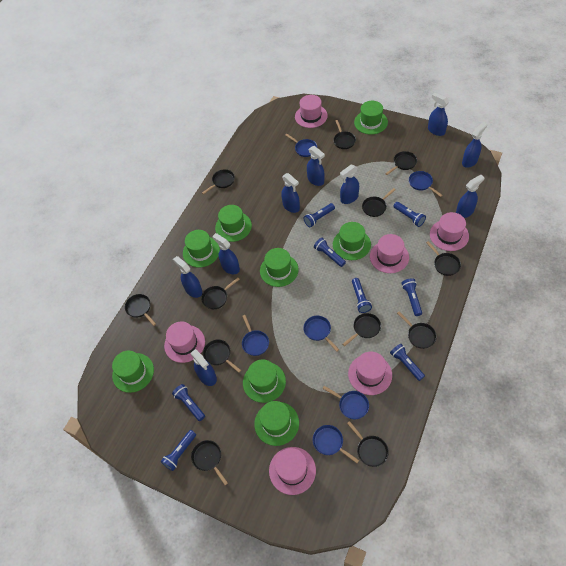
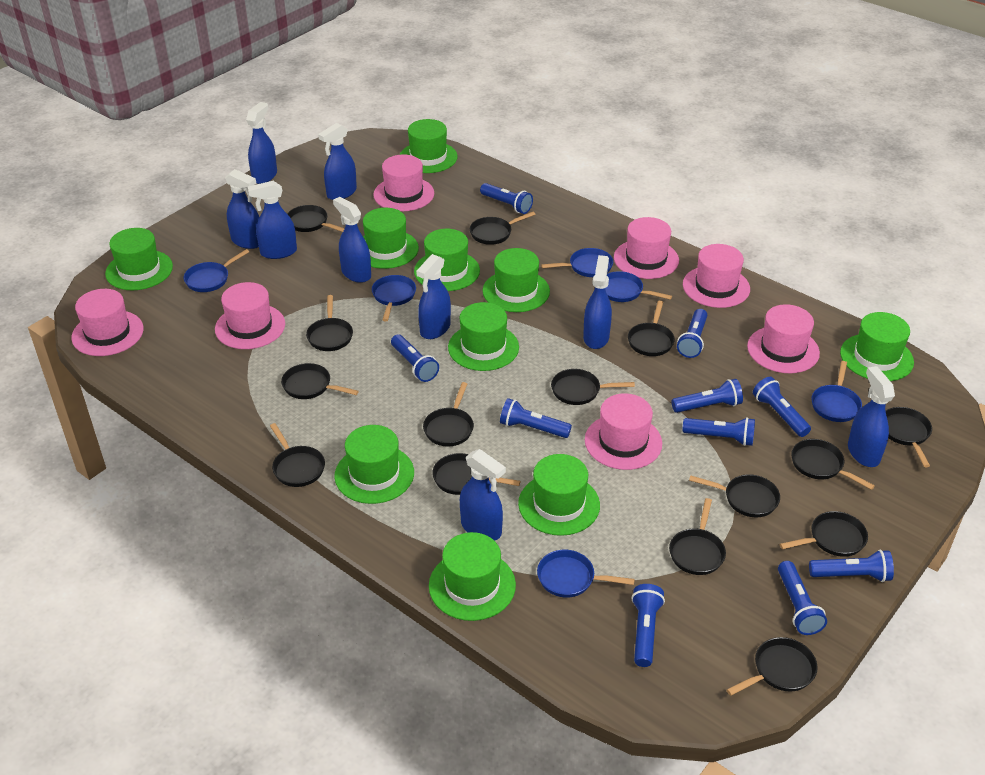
black pan: 12 -> 15
blue flashlight: 8 -> 10
green hat: 8 -> 10
pink hat: 6 -> 7

